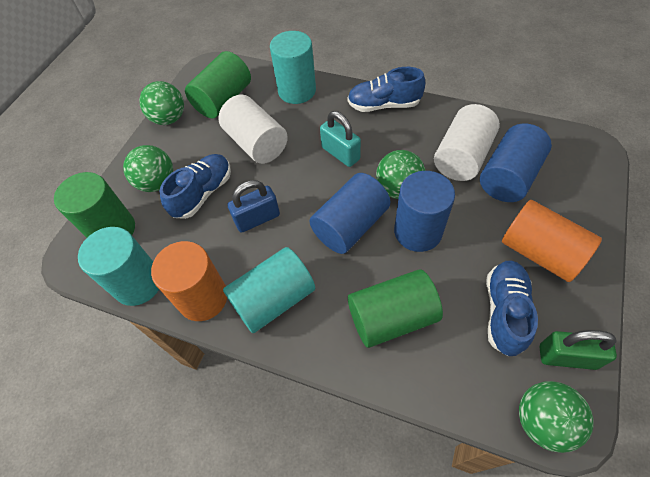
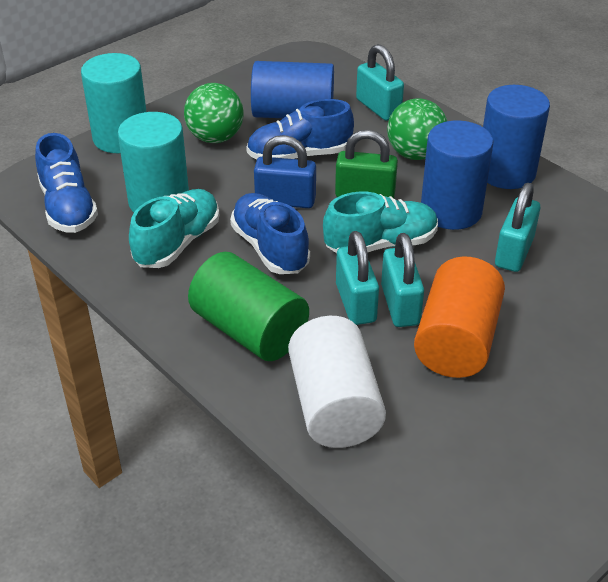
green ball: 4 -> 2
green cylinder: 3 -> 1
orange cylinder: 2 -> 1
turquoise cylinder: 3 -> 2
turquoise padlock: 1 -> 4
turquoise shoe: 0 -> 2
white cylinder: 2 -> 1

